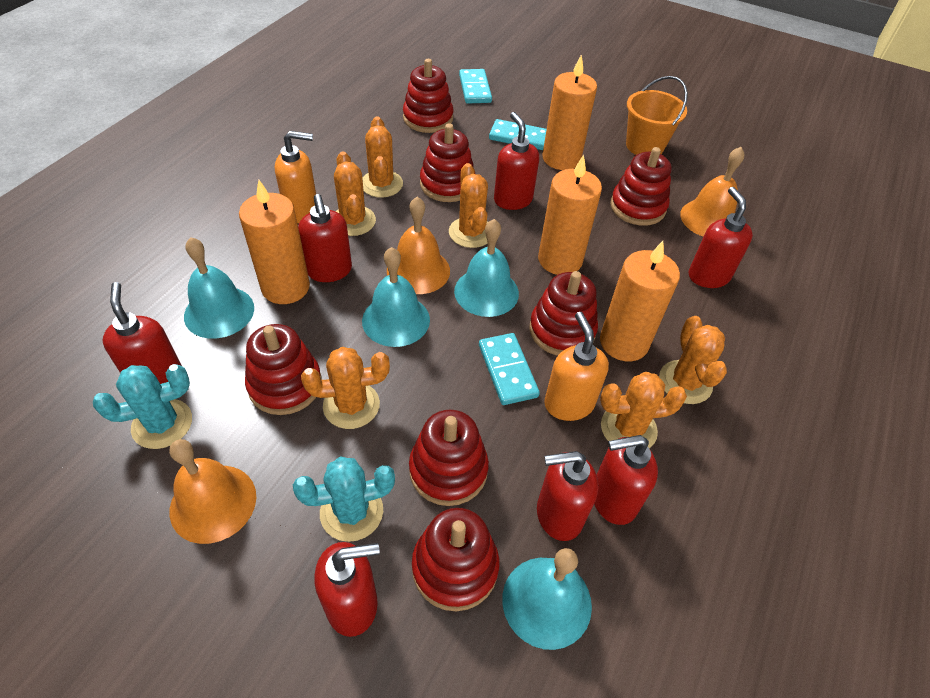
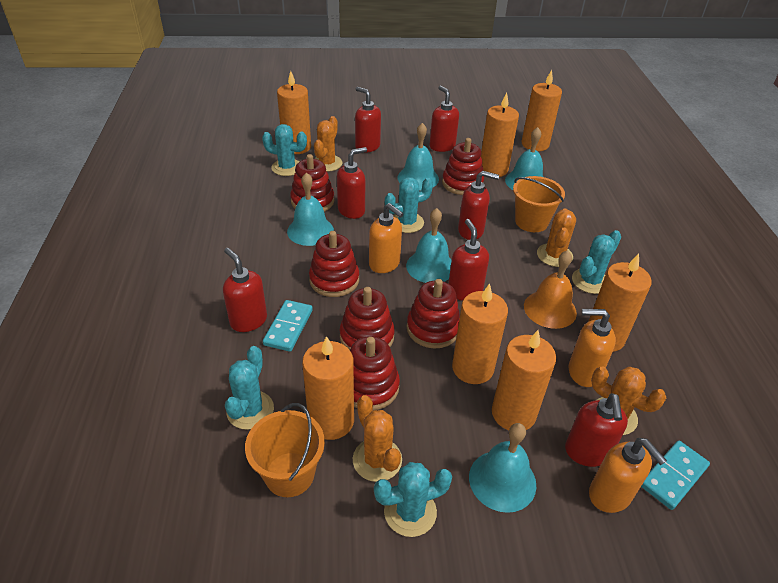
orange bell: 3 -> 1
orange bucket: 1 -> 2
orange cactus: 6 -> 4
orange candle: 4 -> 7
orange soap dispenser: 2 -> 3
red stacking toy: 7 -> 6
turquoise bell: 4 -> 5
turquoise cactus: 2 -> 5
turquoise domino: 3 -> 2

